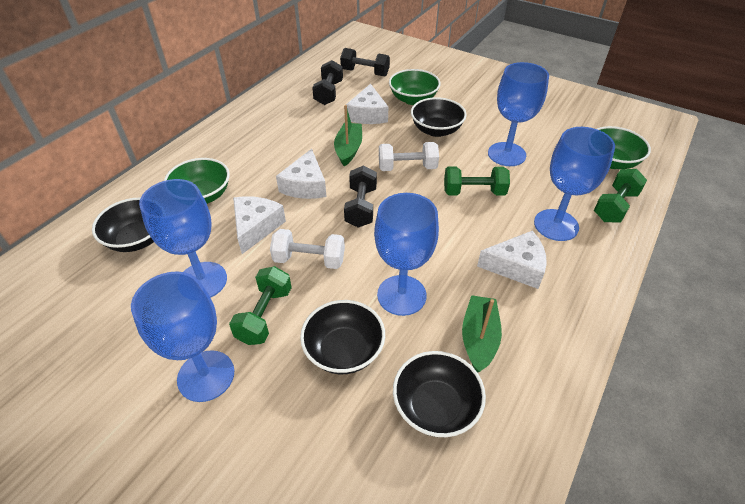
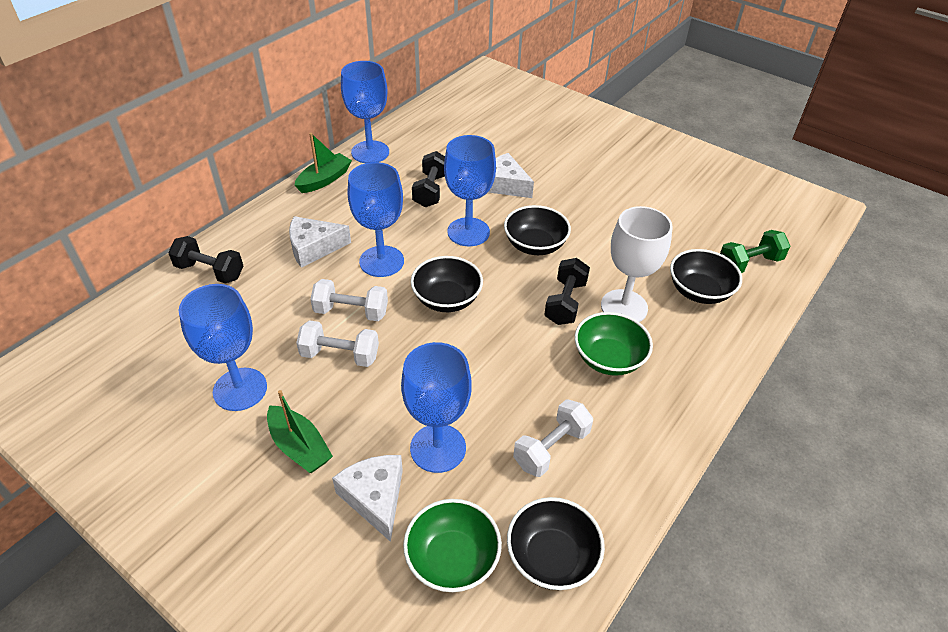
green bowl: 3 -> 2
green dumbbell: 3 -> 1
white cheese: 4 -> 3
white dumbbell: 2 -> 3
white goblet: 0 -> 1

